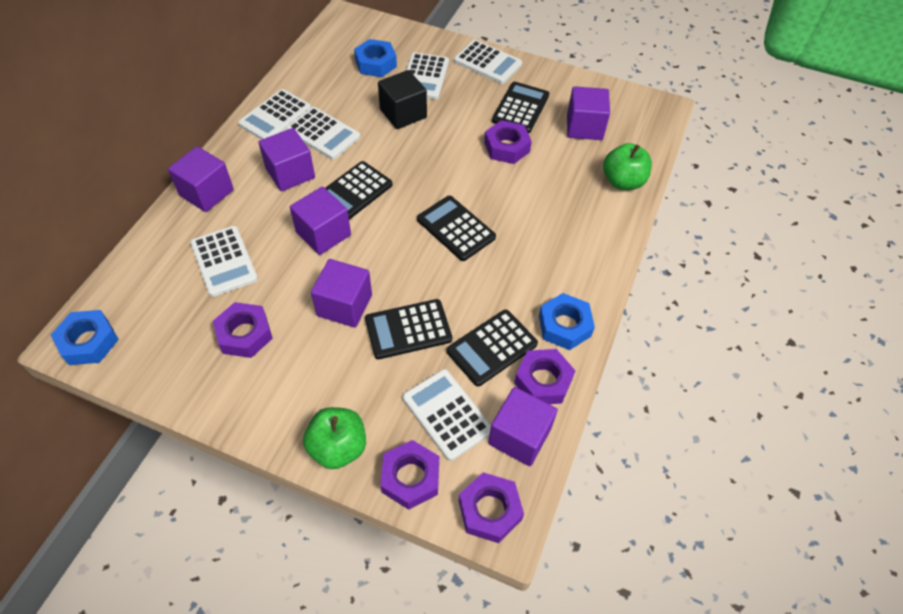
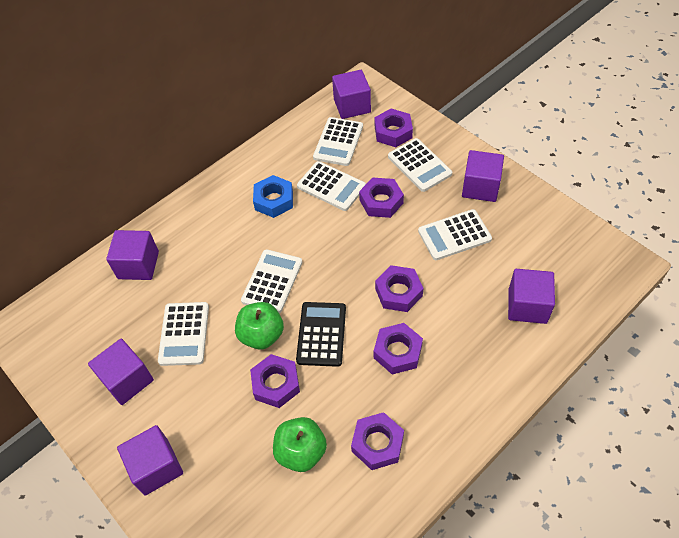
black calculator: 5 -> 1
black cube: 1 -> 0
blue nut: 3 -> 1
purple nut: 5 -> 6

